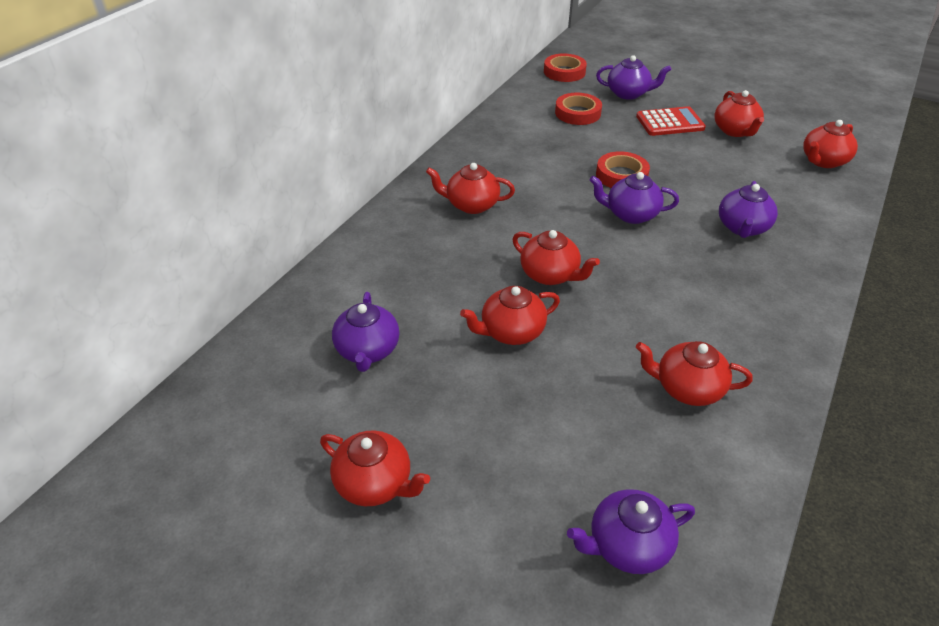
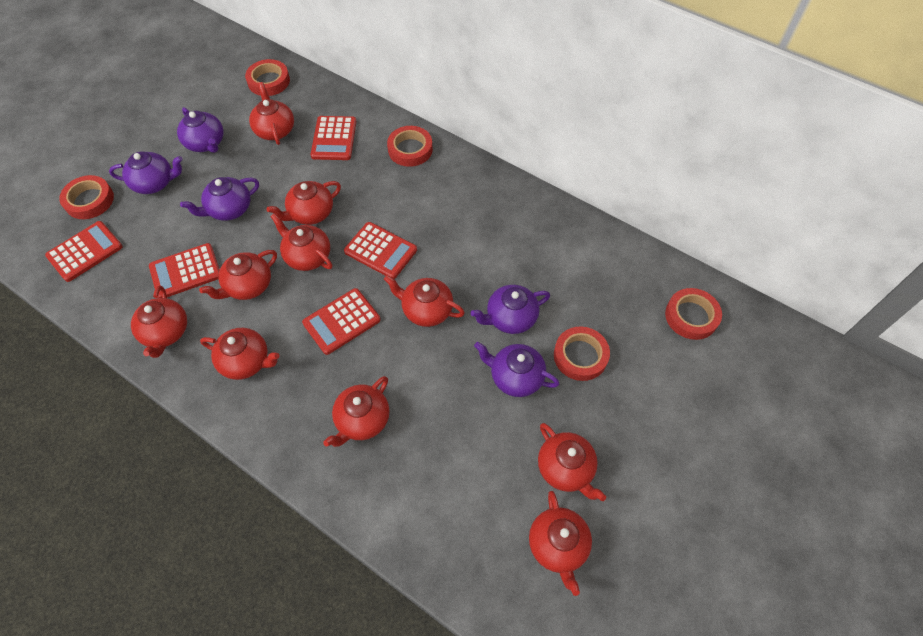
red calculator: 1 -> 5
red tape: 3 -> 5
red teapot: 7 -> 10

